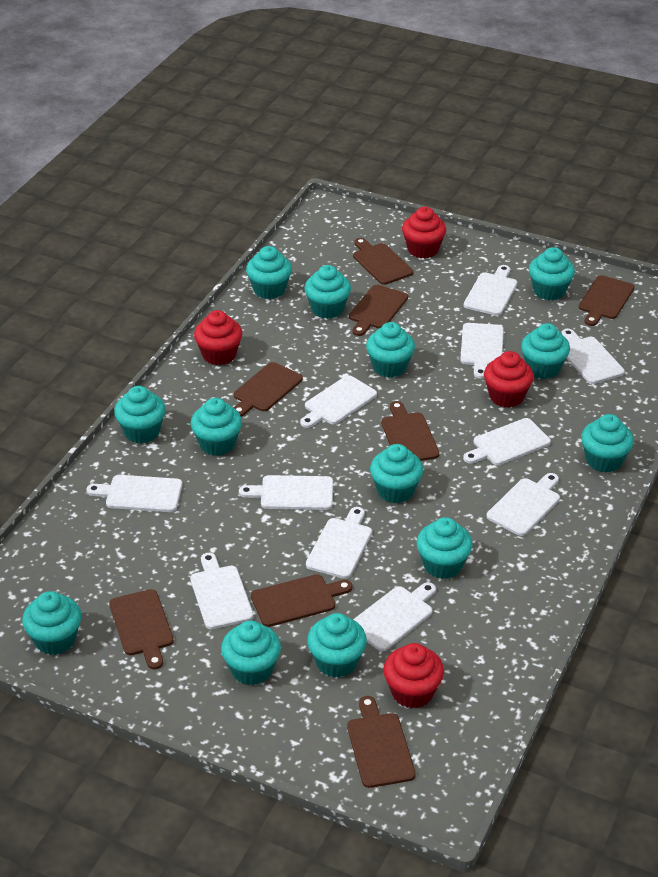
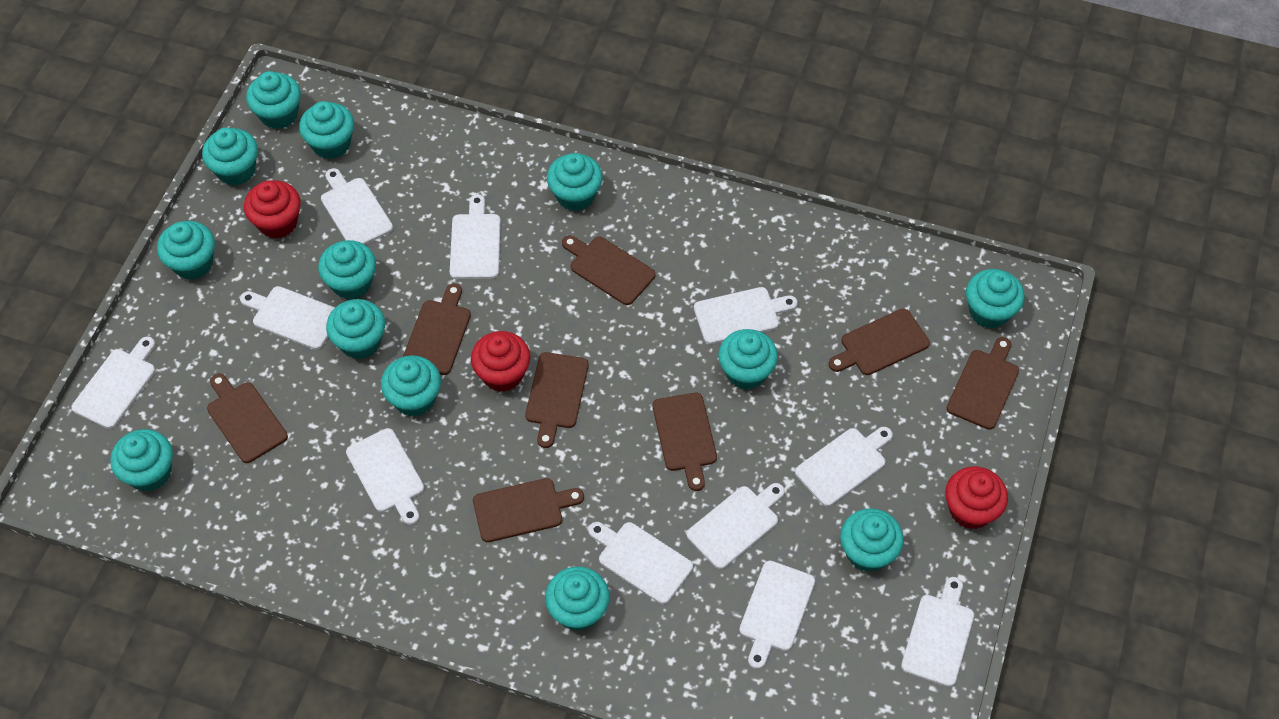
red cupcake: 4 -> 3

